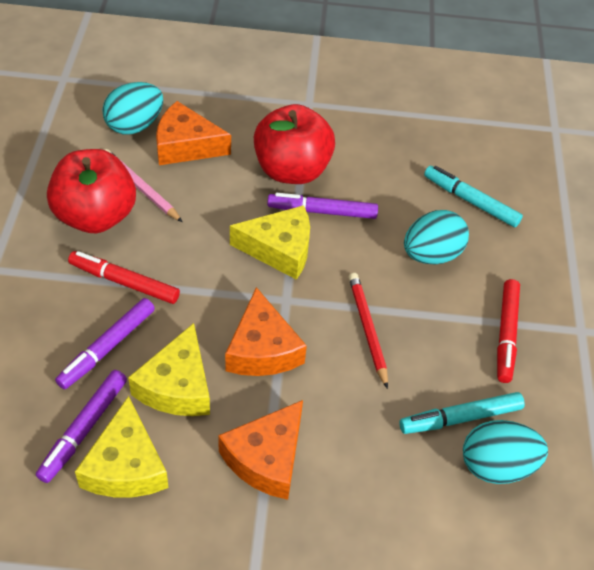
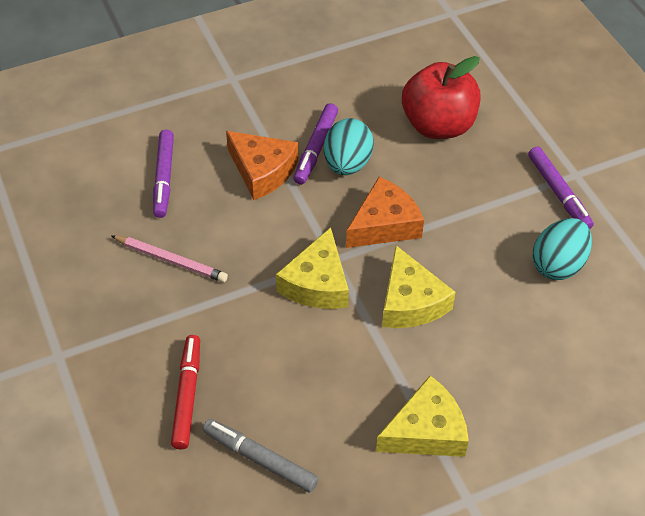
grey marker: 0 -> 1
orange cheese: 3 -> 2
red apple: 2 -> 1
red marker: 2 -> 1
red pencil: 1 -> 0
turquoise egg: 3 -> 2
turquoise marker: 2 -> 0

